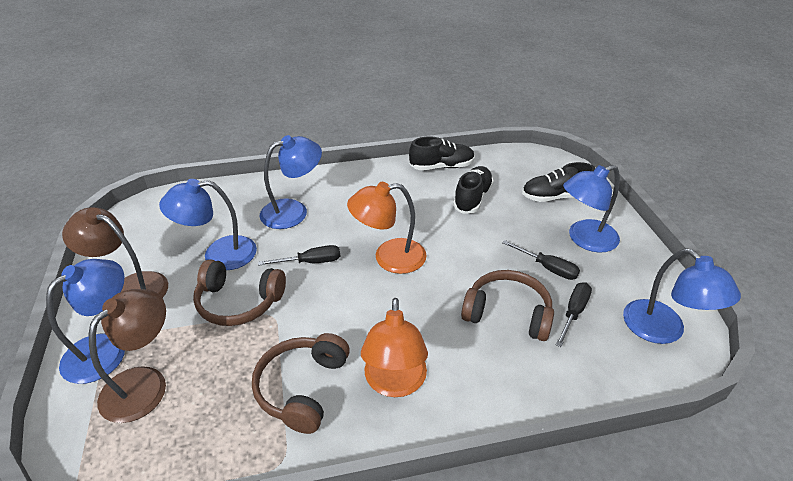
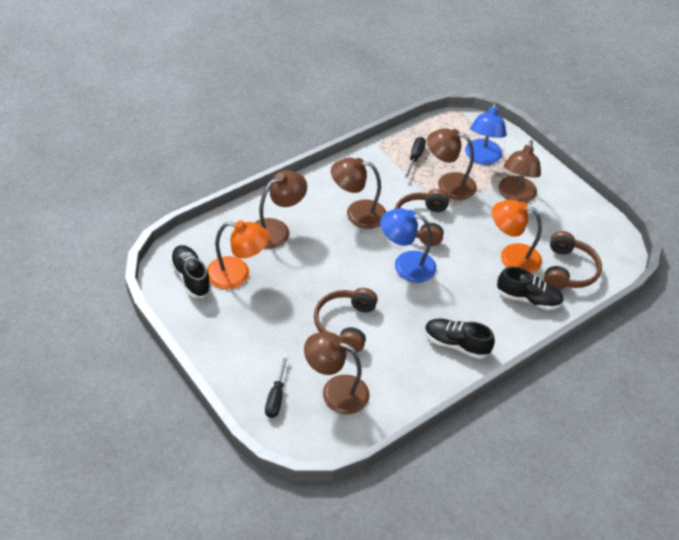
black screwdriver: 3 -> 2
blue lamp: 5 -> 2
brown lamp: 2 -> 5

